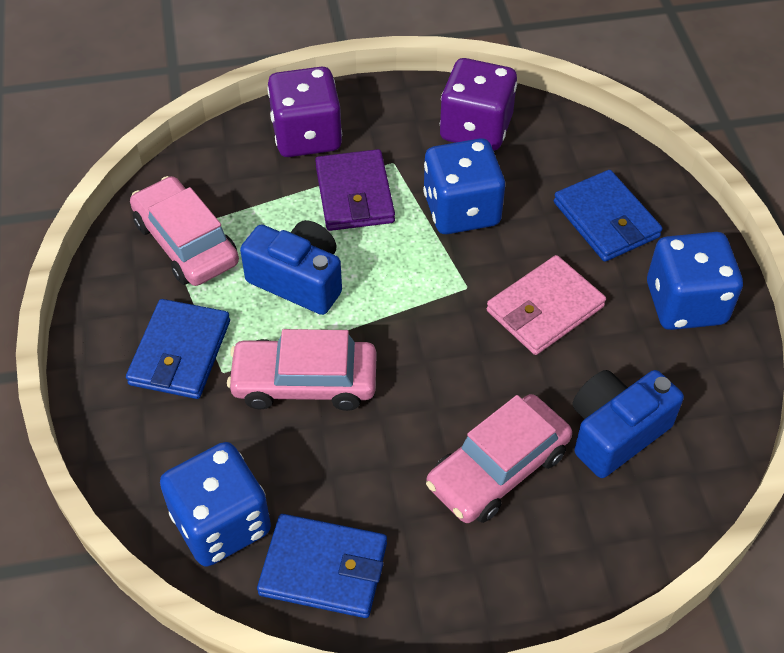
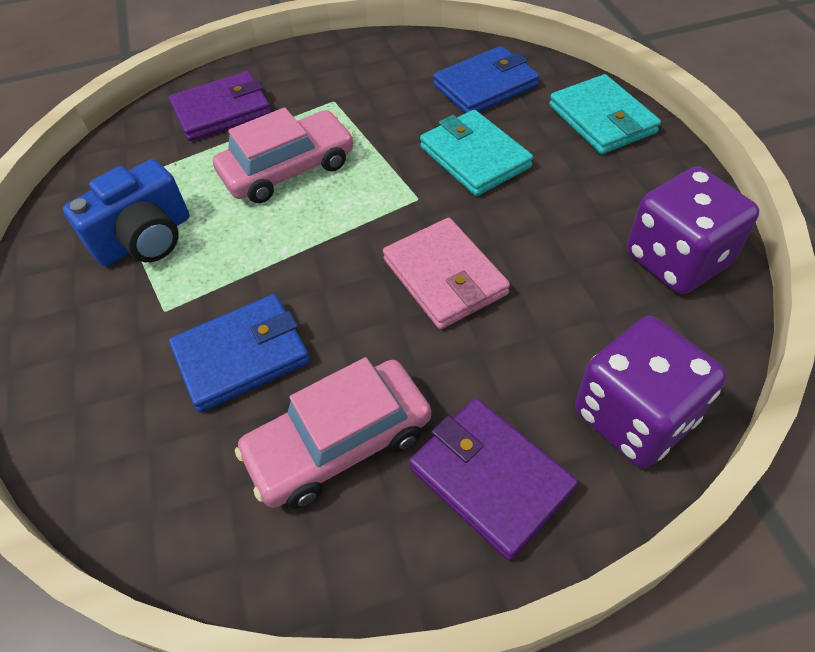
blue camera: 2 -> 1
blue dice: 3 -> 0
blue wallet: 3 -> 2
pink car: 3 -> 2
purple wallet: 1 -> 2
turquoise wallet: 0 -> 2

